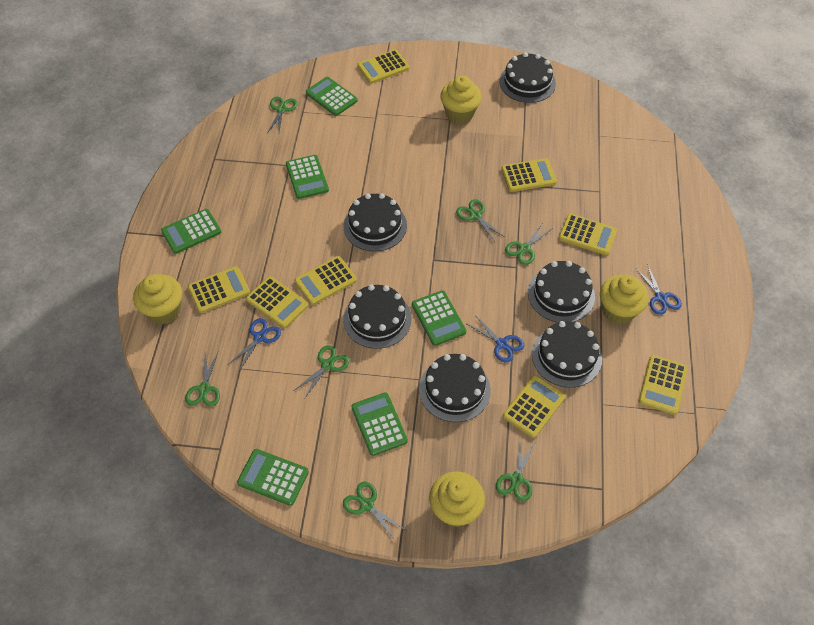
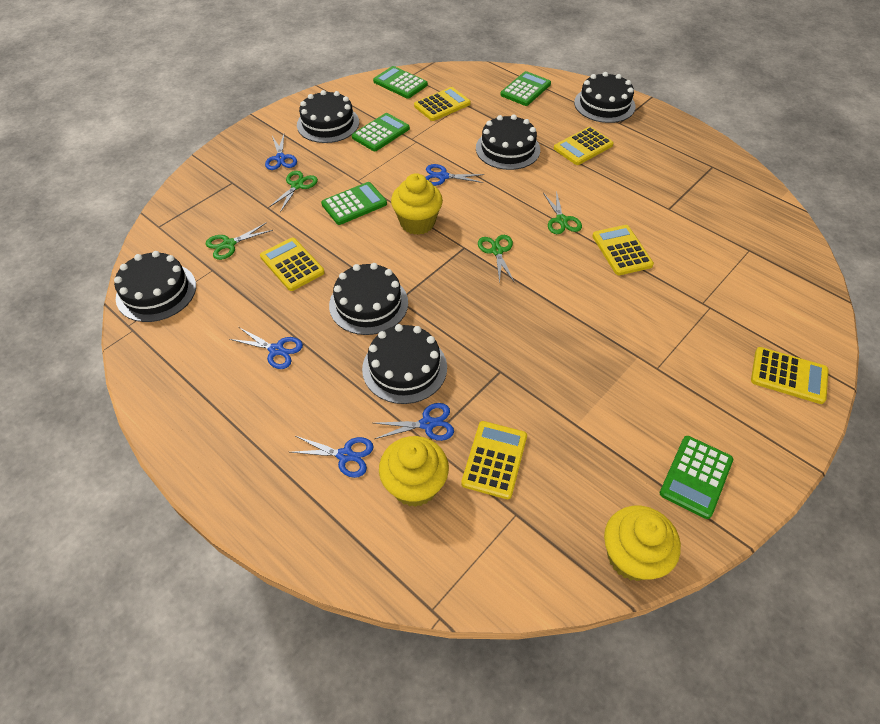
blue scissors: 3 -> 5
green calculator: 6 -> 5
green scissors: 7 -> 4
yellow calculator: 8 -> 6
yellow cupcake: 4 -> 3

